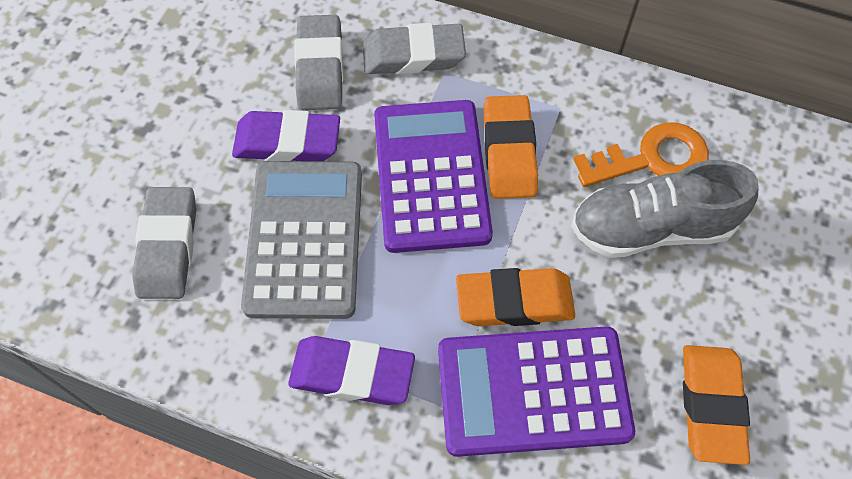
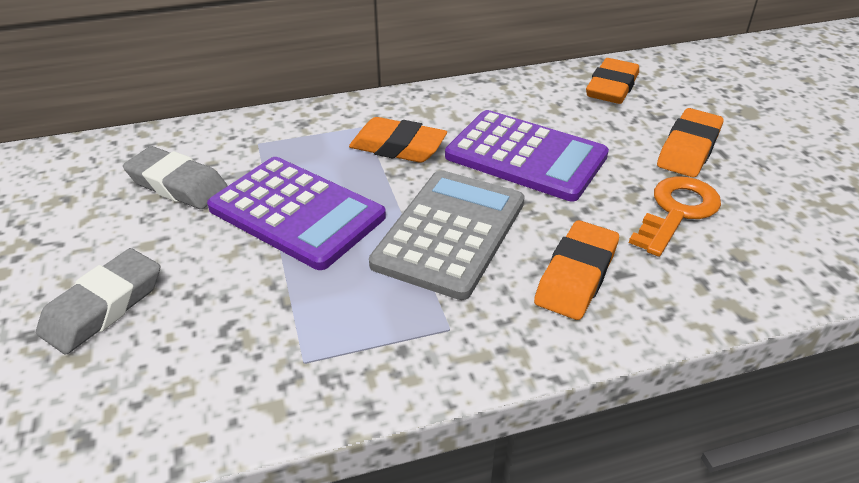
grey eraser: 3 -> 2
grey shoe: 1 -> 0
orange eraser: 3 -> 4
purple eraser: 2 -> 0

